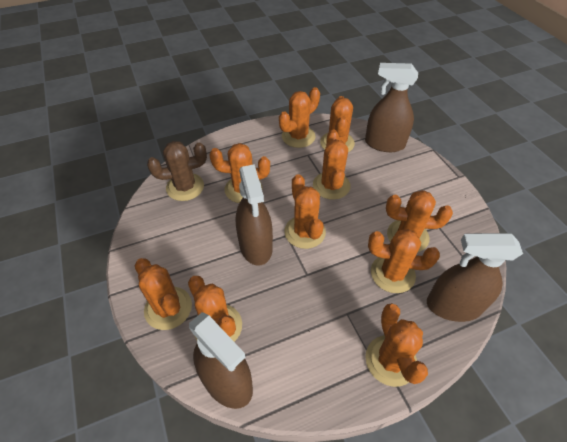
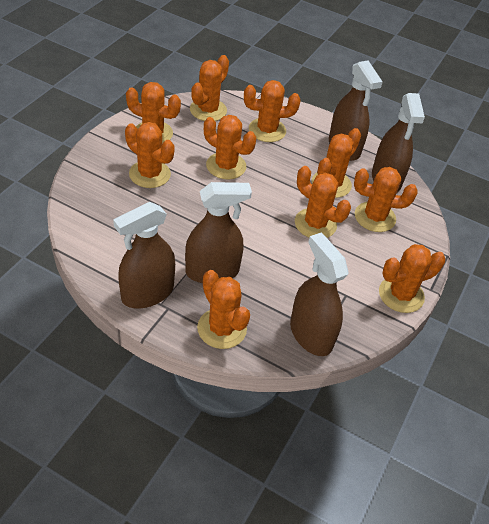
brown cactus: 1 -> 0
brown spray bottle: 4 -> 5

